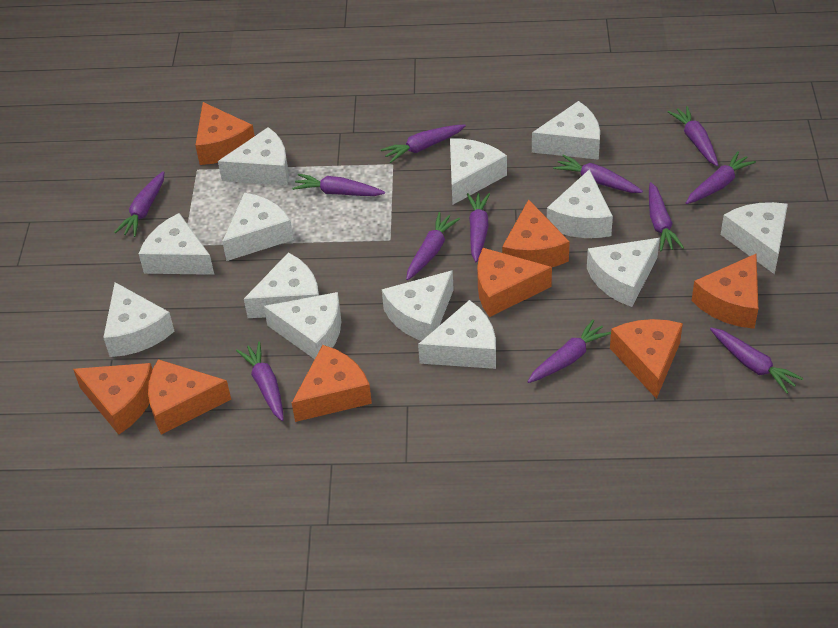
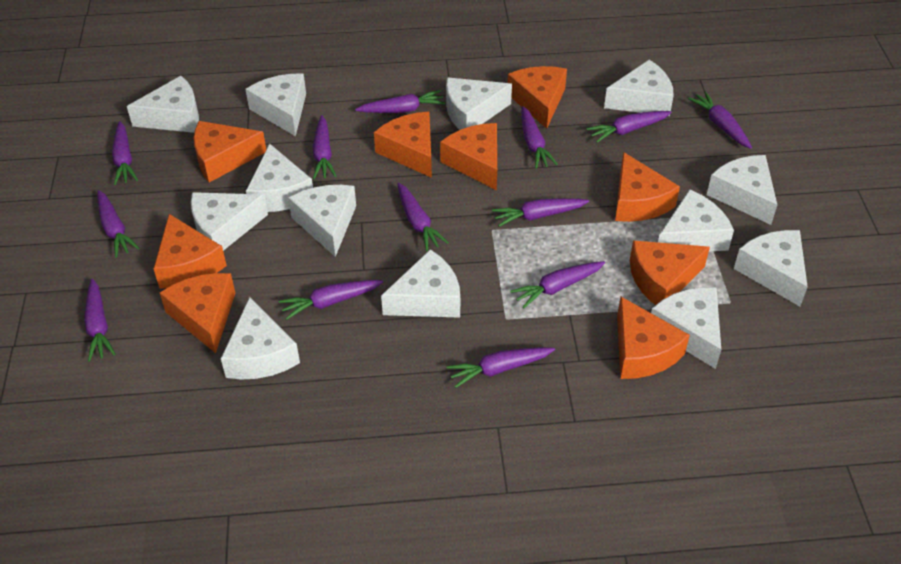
orange cheese: 8 -> 9
purple carrot: 12 -> 13

